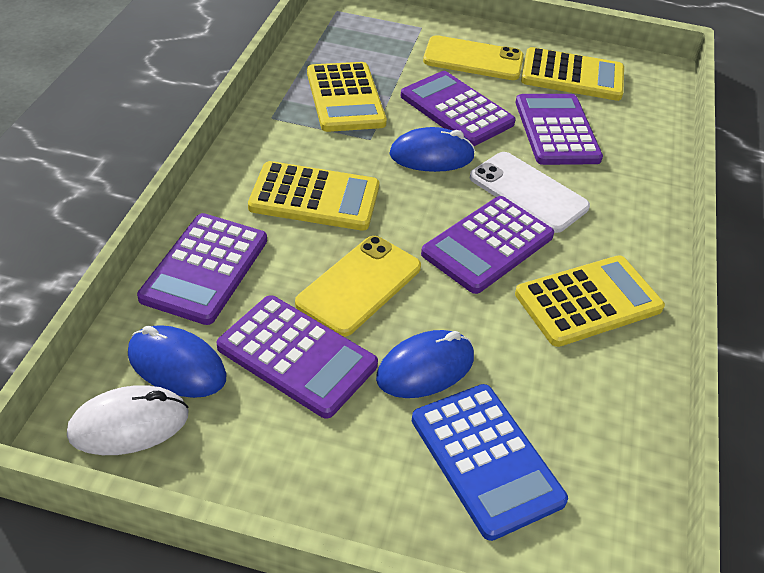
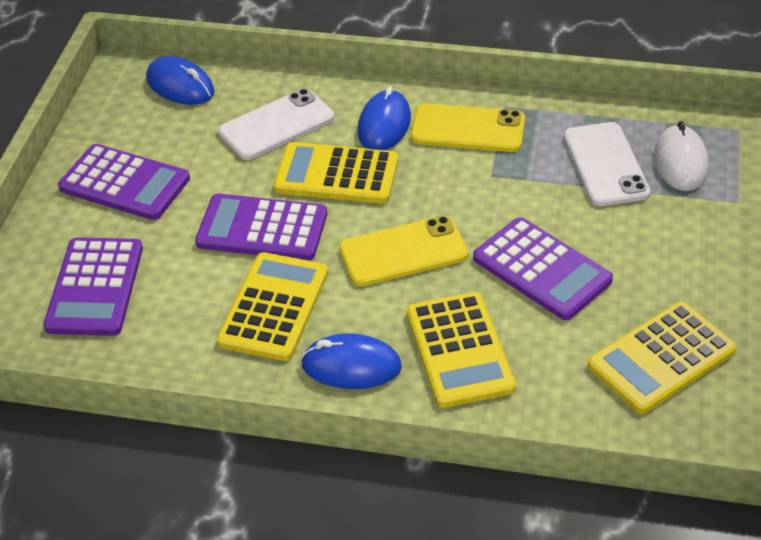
blue calculator: 1 -> 0
purple calculator: 5 -> 4
white phone: 1 -> 2

